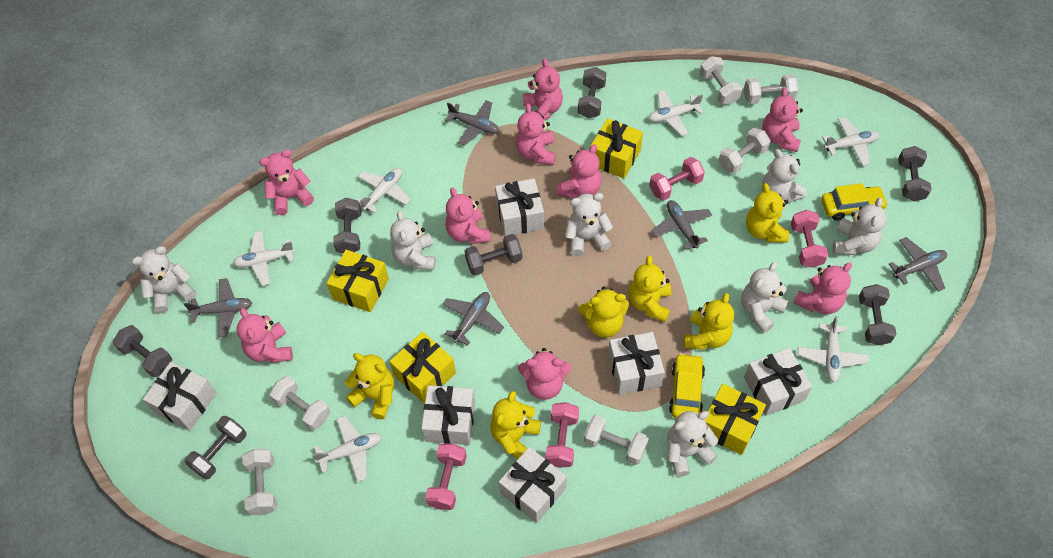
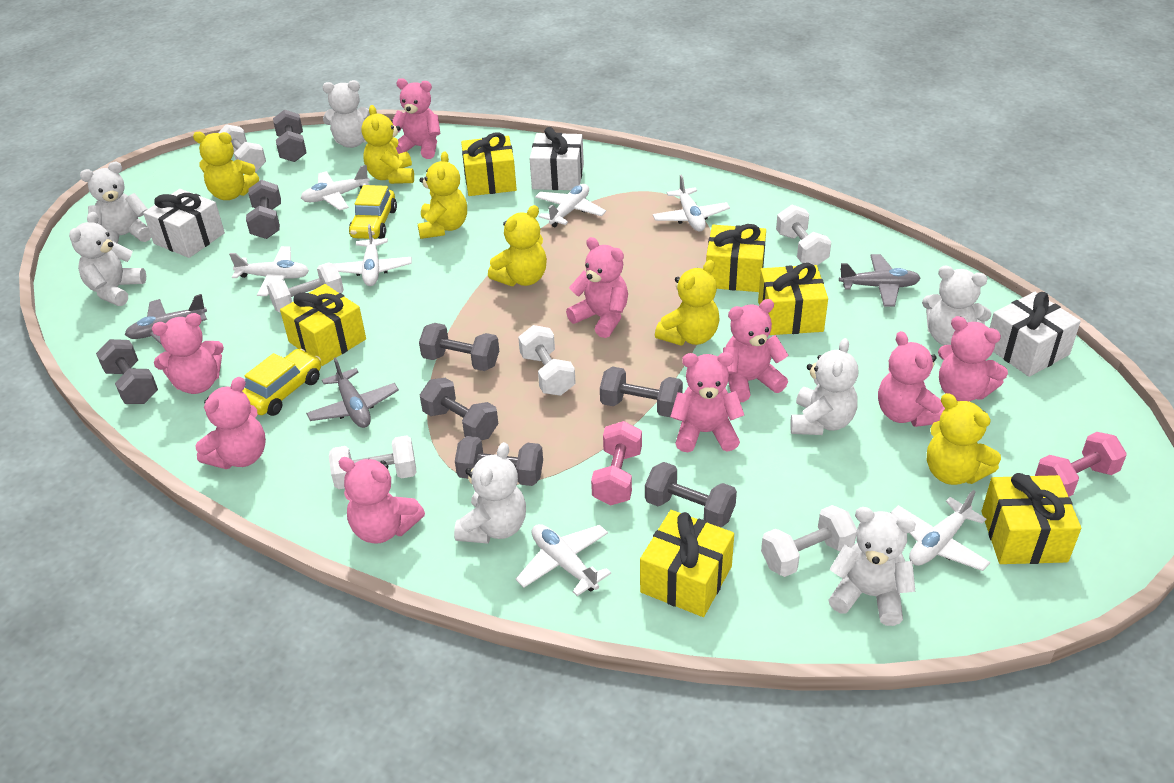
grey dumbbell: 7 -> 8
grey plane: 5 -> 3
pink dumbbell: 4 -> 2
white gift: 6 -> 3
white plane: 6 -> 7
yellow gift: 4 -> 6

